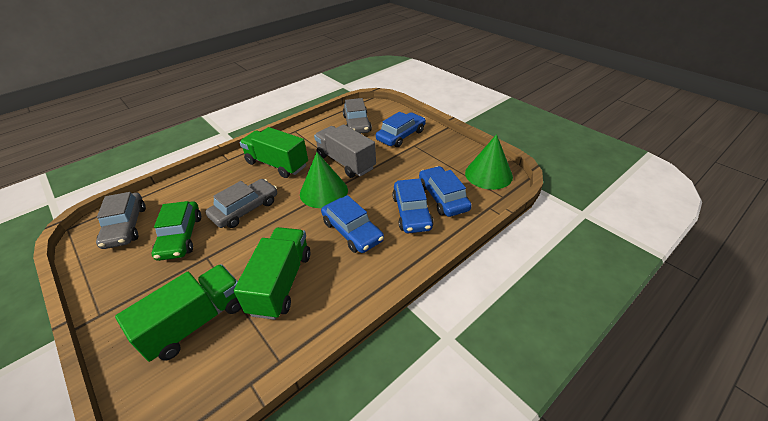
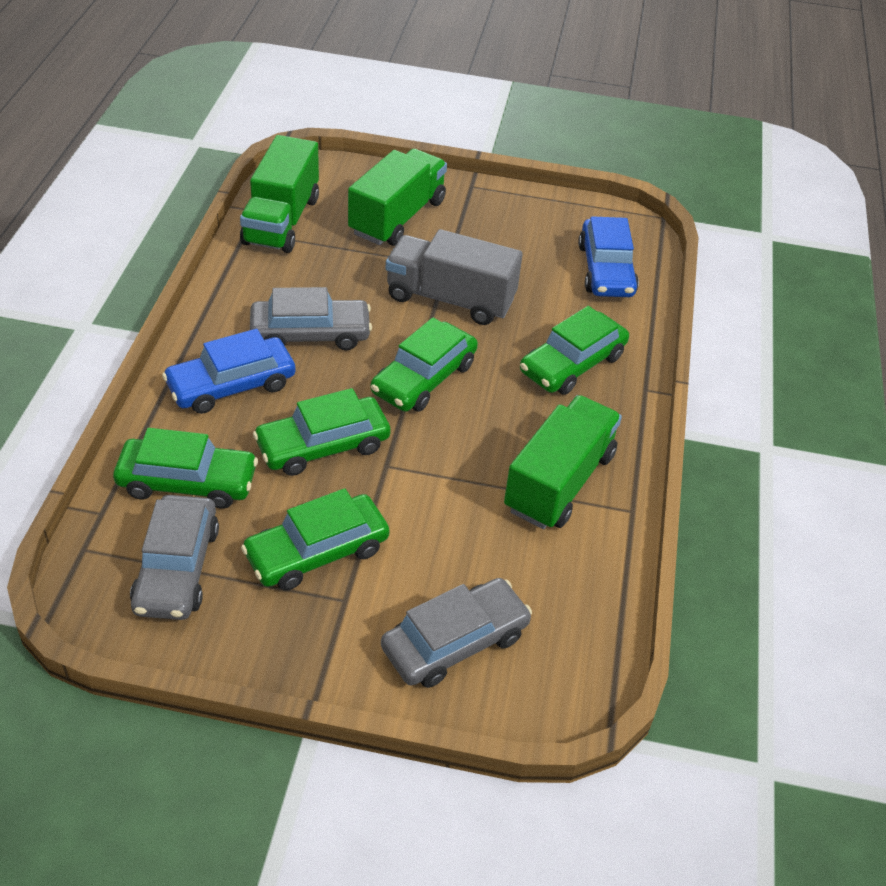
blue car: 4 -> 2
green car: 1 -> 5
green cone: 2 -> 0

